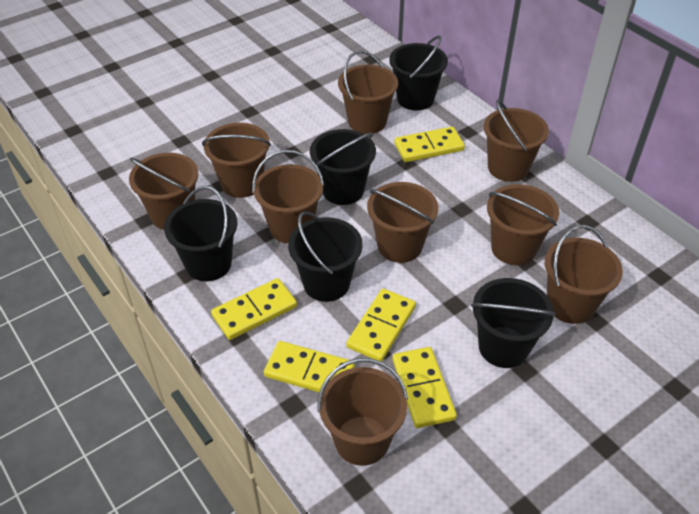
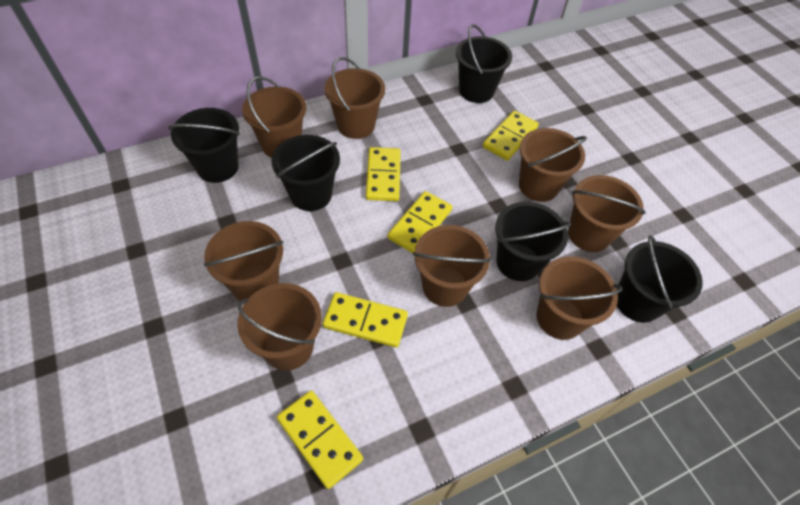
brown bucket: 9 -> 8

